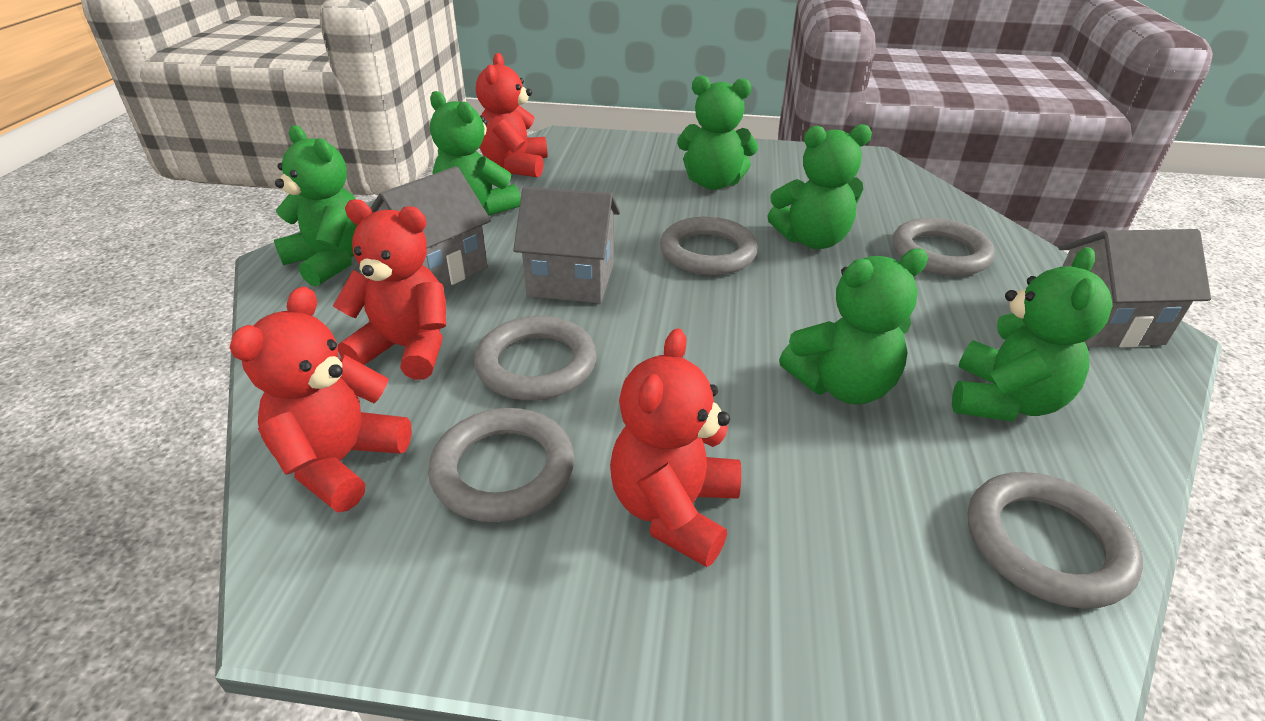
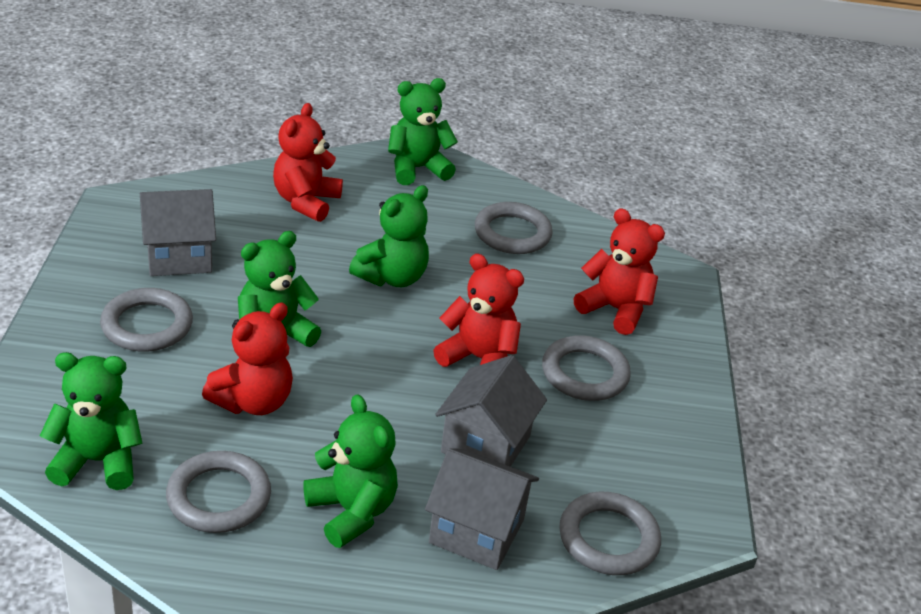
green teddy bear: 6 -> 5

